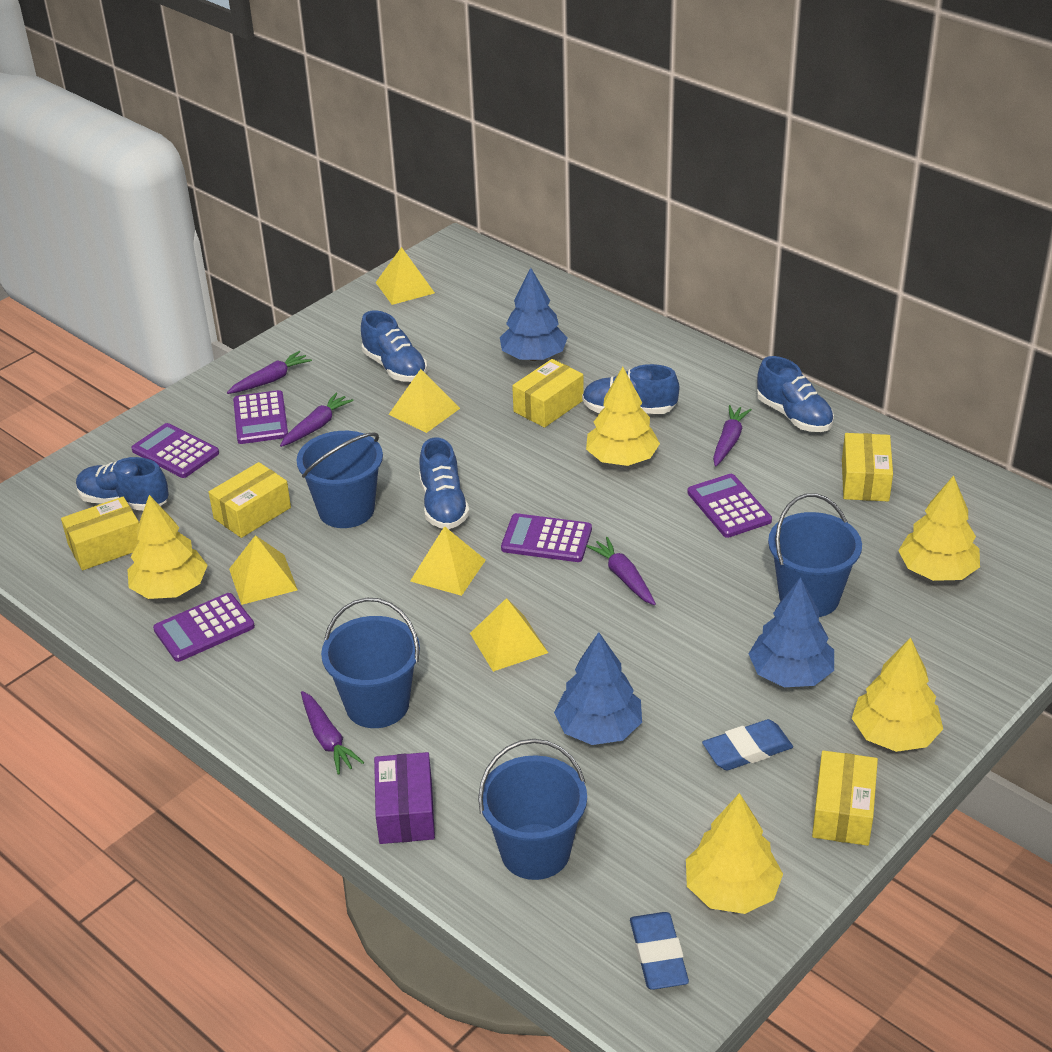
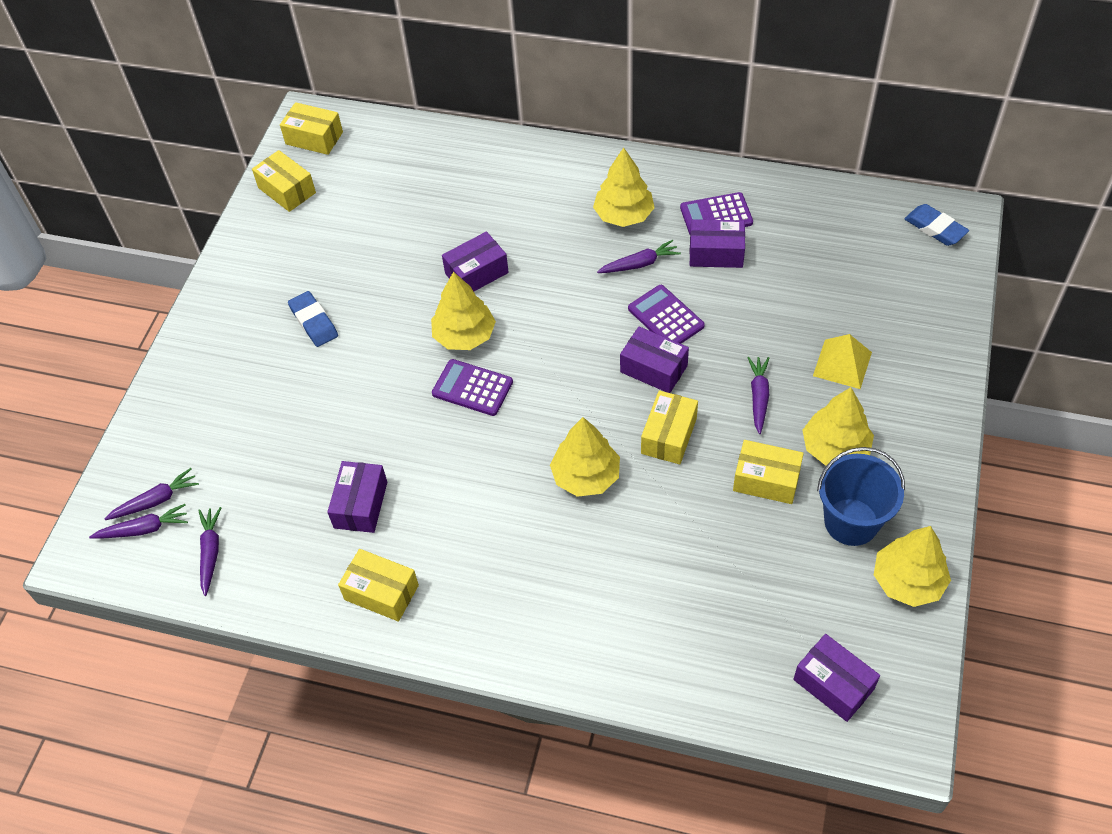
blue bucket: 4 -> 1
blue shoe: 5 -> 0
blue tree: 3 -> 0
purple box: 1 -> 5
purple calculator: 5 -> 3
yellow pyramid: 5 -> 1

